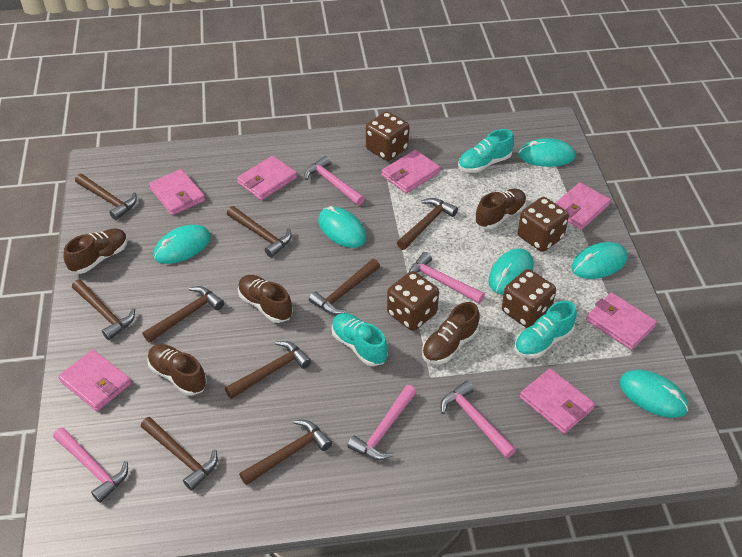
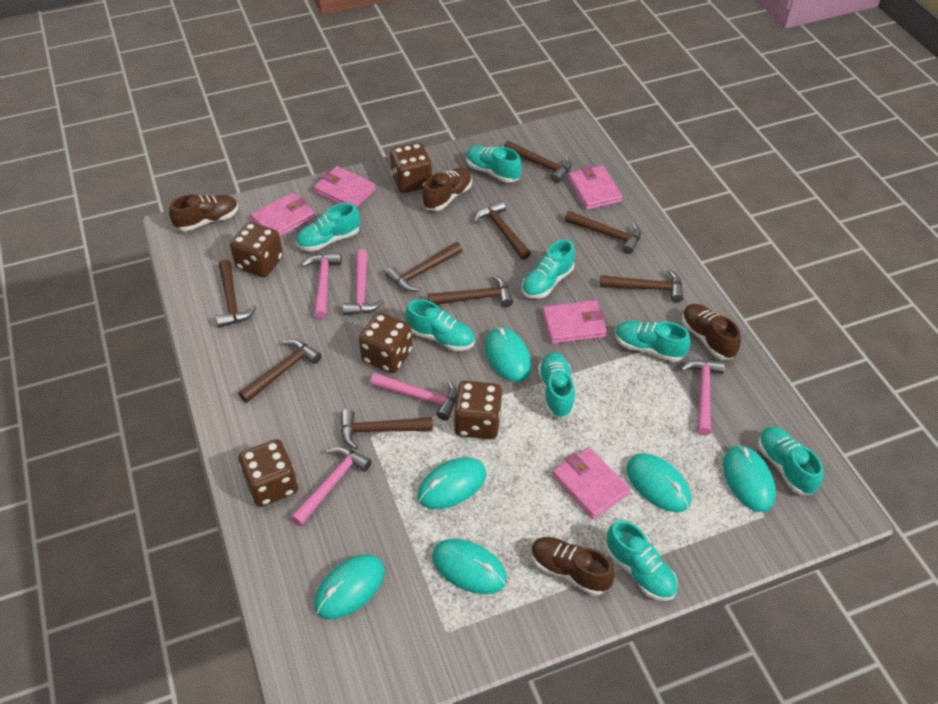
brown dice: 4 -> 5
brown shoe: 5 -> 4
pink wallet: 7 -> 5
turquoise shoe: 3 -> 8

